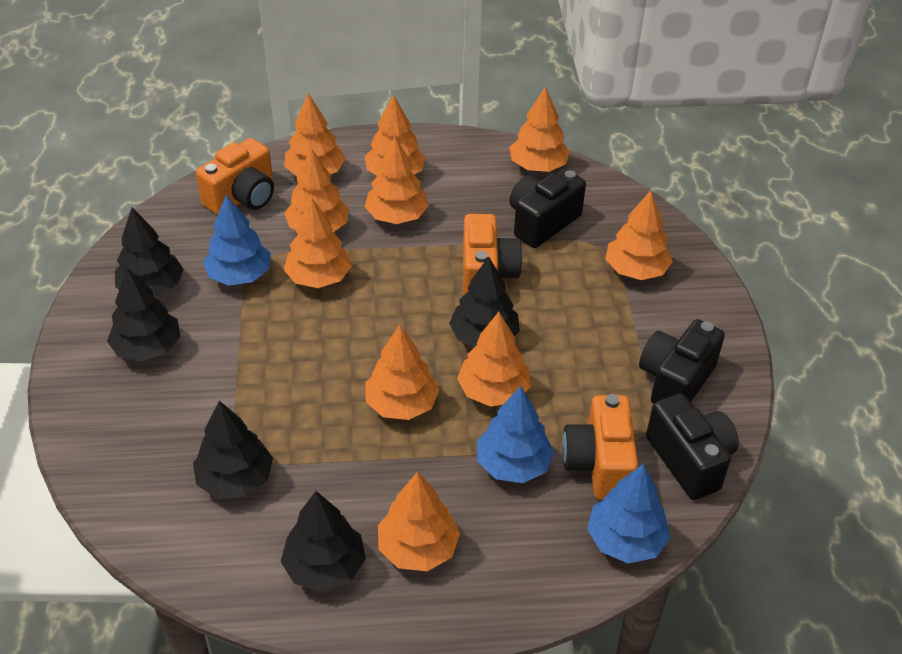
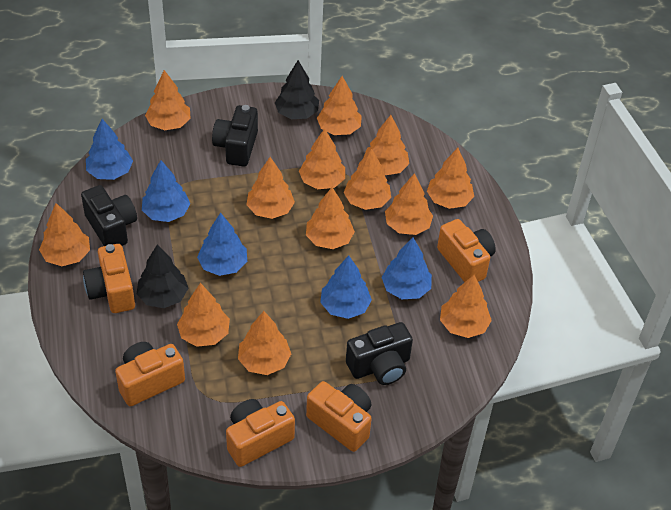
black tree: 5 -> 2
blue tree: 3 -> 5
orange camera: 3 -> 5
orange tree: 10 -> 13

